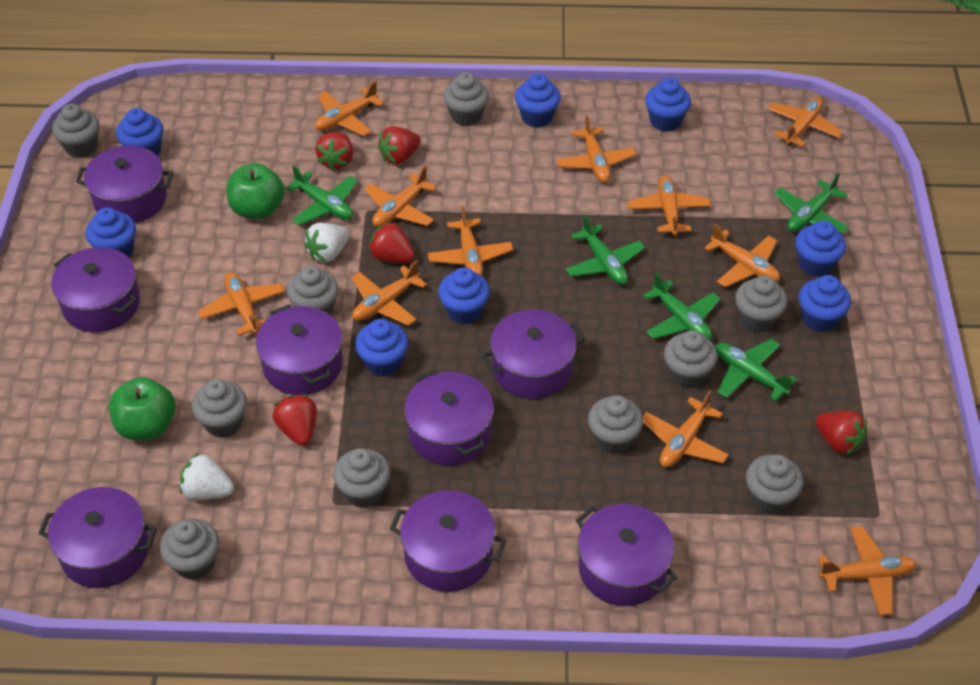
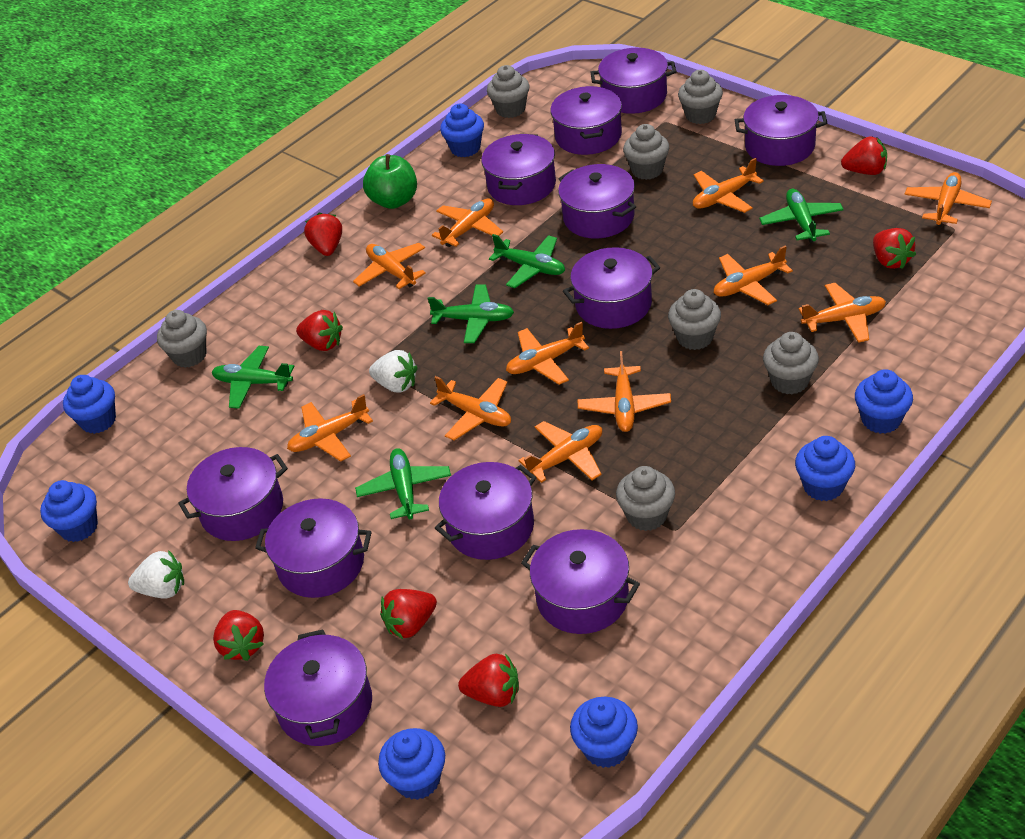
blue cupcake: 8 -> 7
green apple: 2 -> 1
grey cupcake: 10 -> 7
purple pot: 8 -> 11
red strawberry: 5 -> 7

